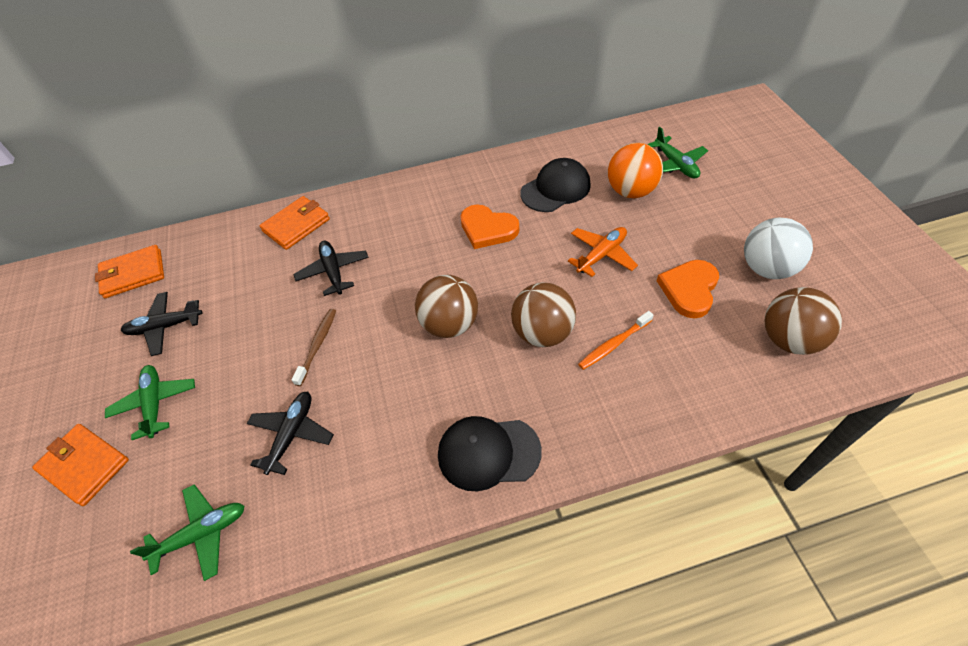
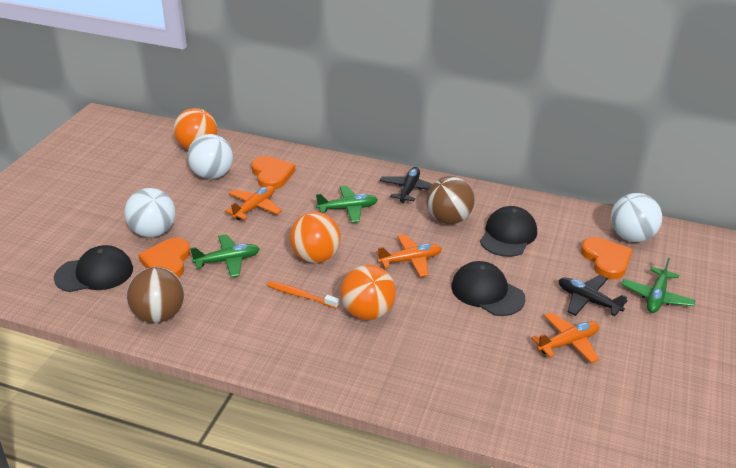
black cap: 2 -> 3
black plane: 3 -> 2
brown ball: 3 -> 2
brown toothbrush: 1 -> 0
orange ball: 1 -> 3
orange heart: 2 -> 3
orange plane: 1 -> 3
orange wallet: 3 -> 0
white ball: 1 -> 3

